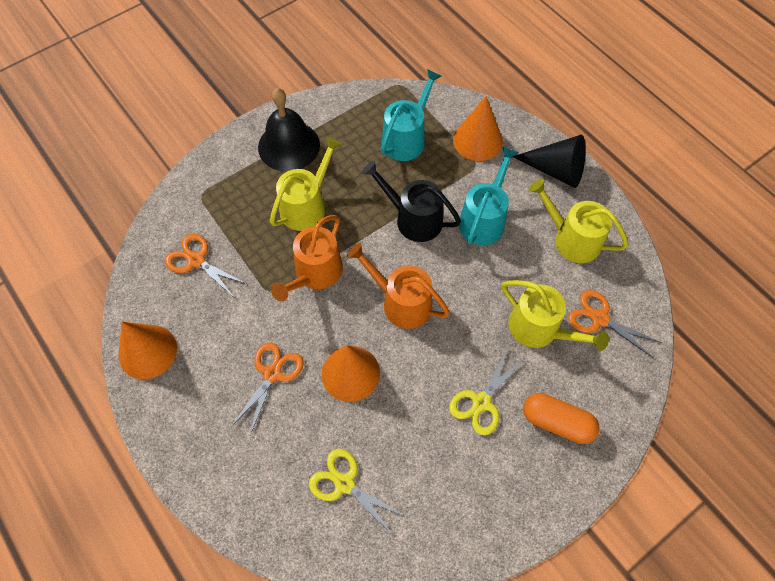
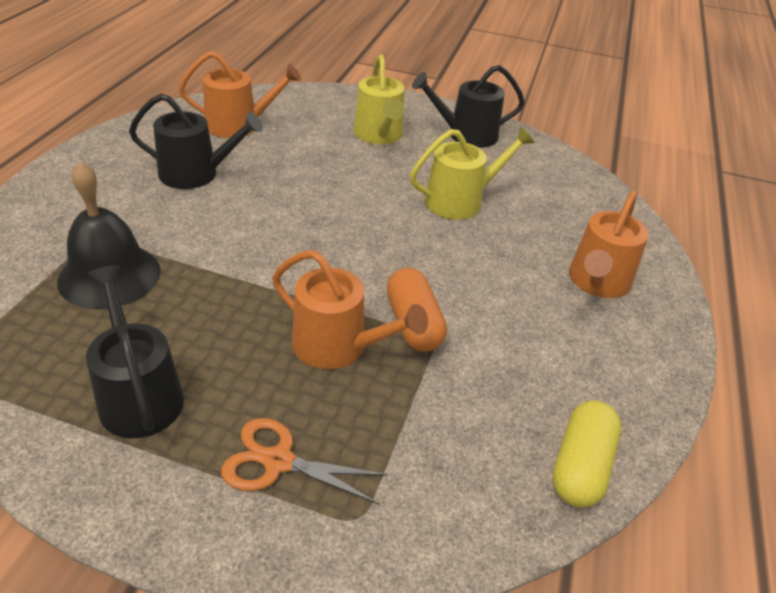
black cone: 1 -> 0
black watering can: 1 -> 3
orange cone: 3 -> 0
orange scissors: 3 -> 1
orange watering can: 2 -> 3
turquoise watering can: 2 -> 0
yellow capsule: 0 -> 1
yellow scissors: 2 -> 0
yellow watering can: 3 -> 2

